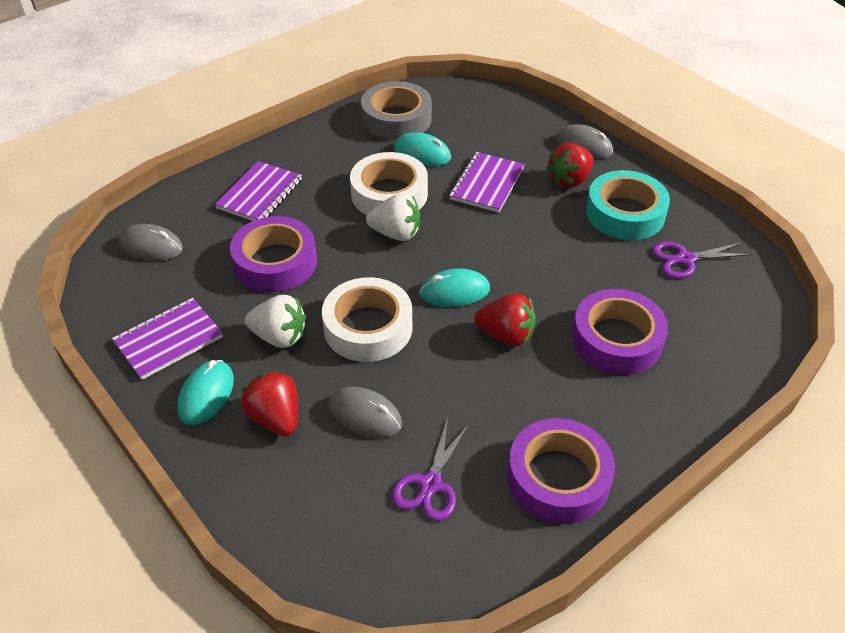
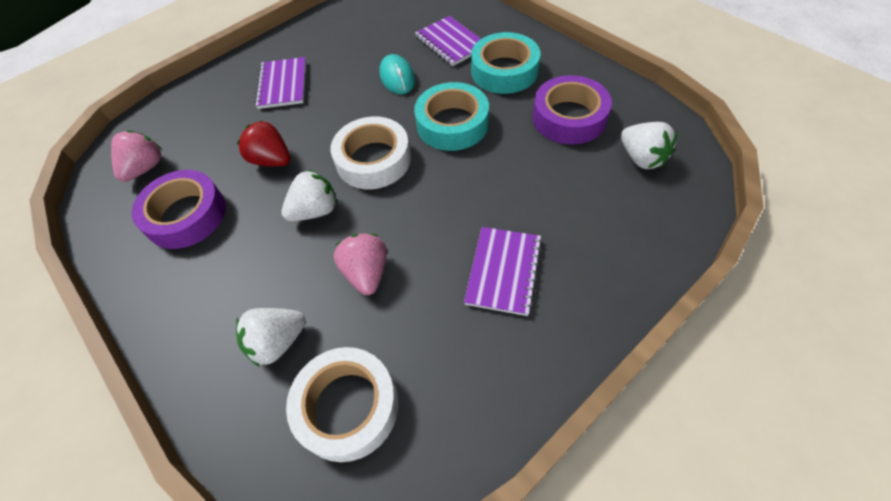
grey mouse: 3 -> 0
grey tape: 1 -> 0
pink strawberry: 0 -> 2
purple scissors: 2 -> 0
purple tape: 3 -> 2
red strawberry: 3 -> 1
turquoise mouse: 3 -> 1
turquoise tape: 1 -> 2
white strawberry: 2 -> 3

